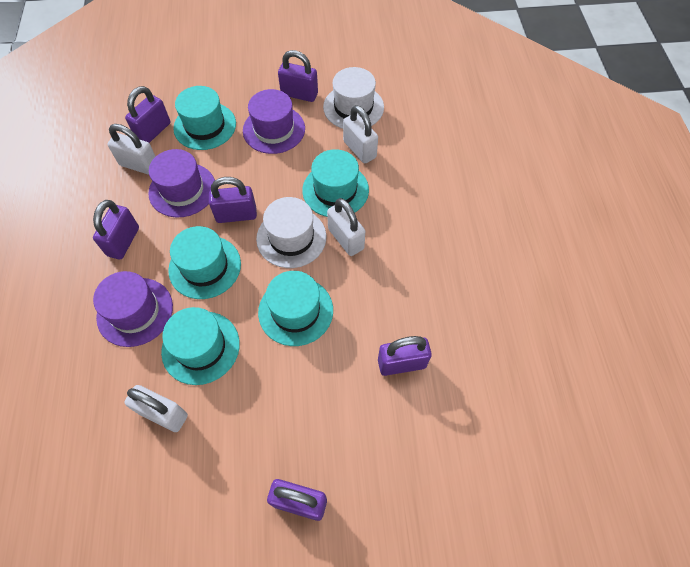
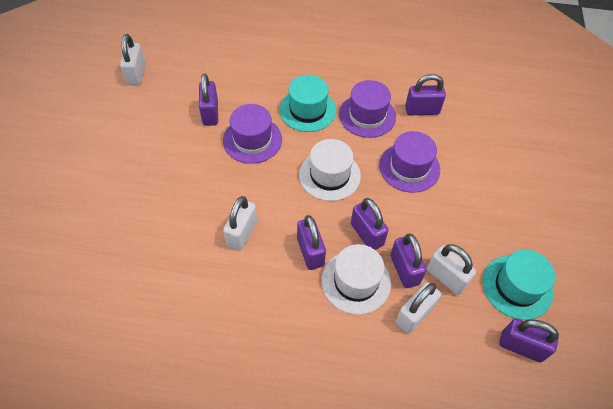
turquoise hat: 5 -> 2

